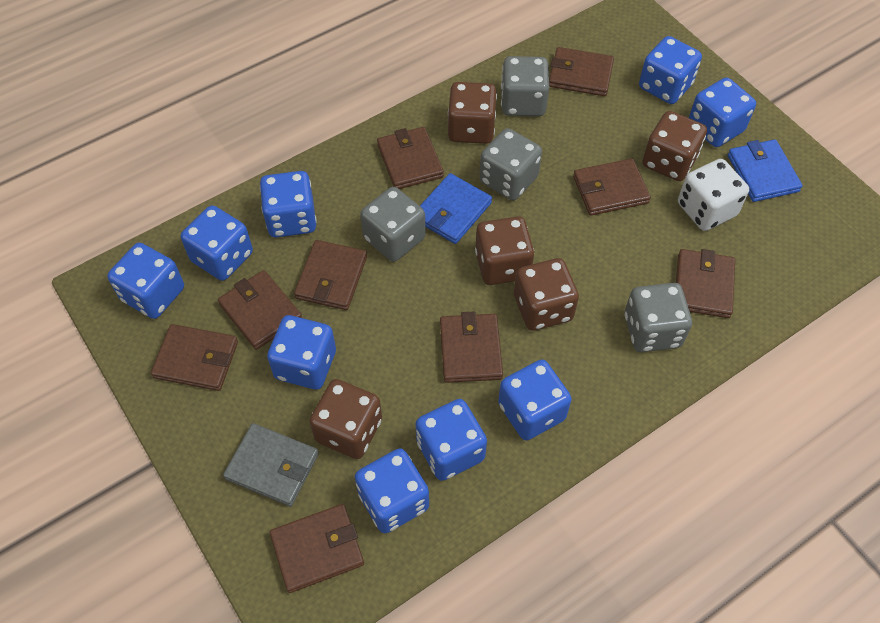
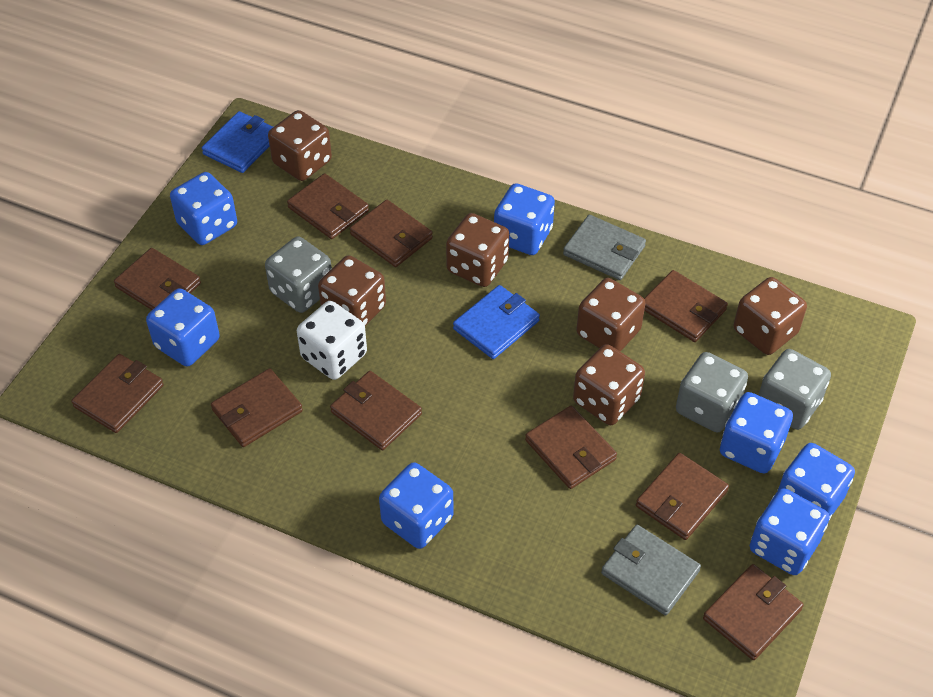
blue dice: 9 -> 7
brown dice: 5 -> 6
brown wallet: 9 -> 10
grey dice: 4 -> 3
grey wallet: 1 -> 2

